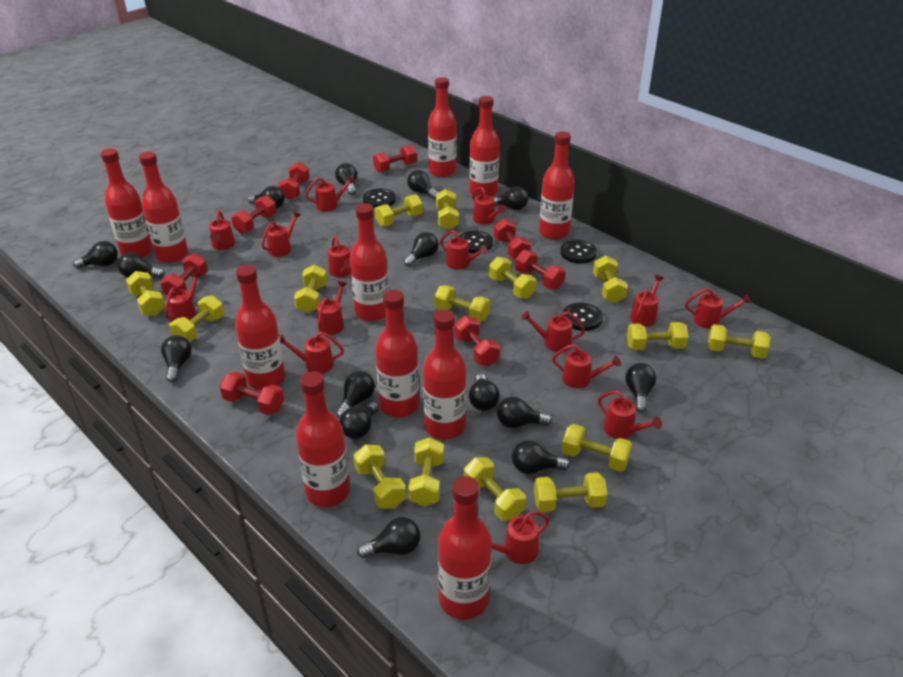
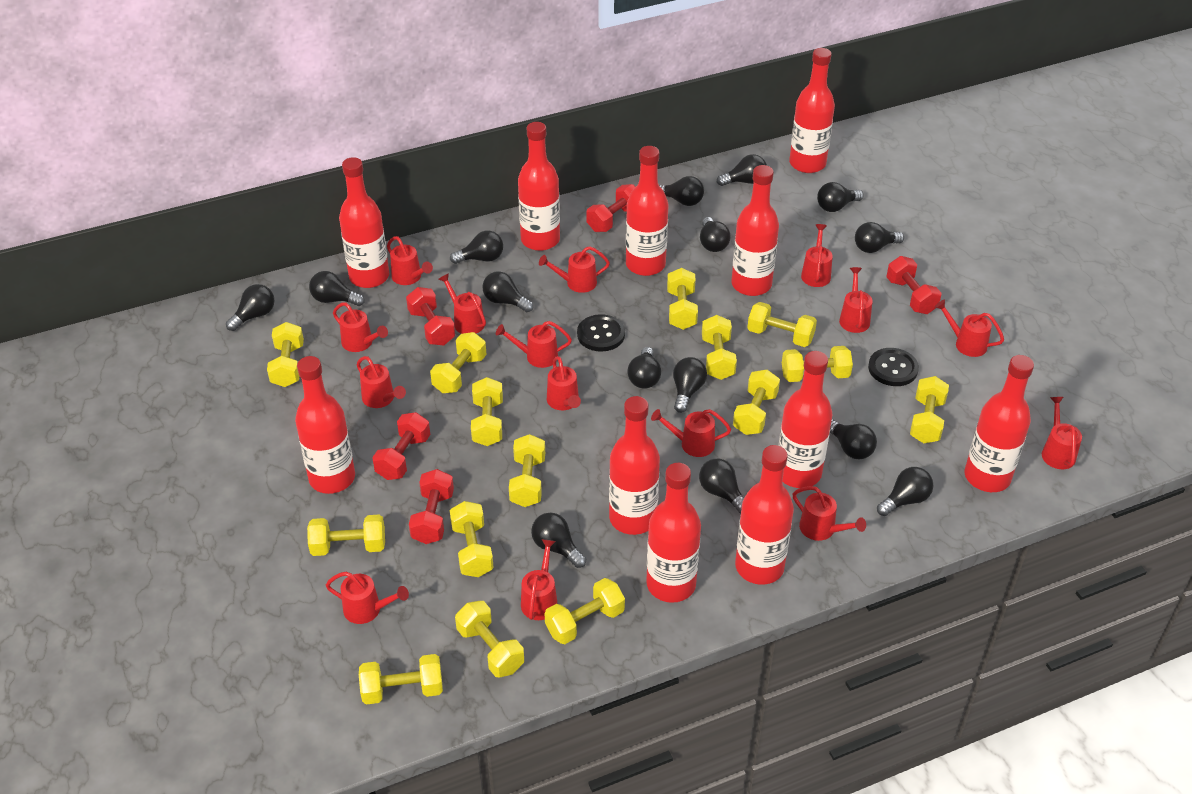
black button: 4 -> 2
red dumbbell: 8 -> 5

